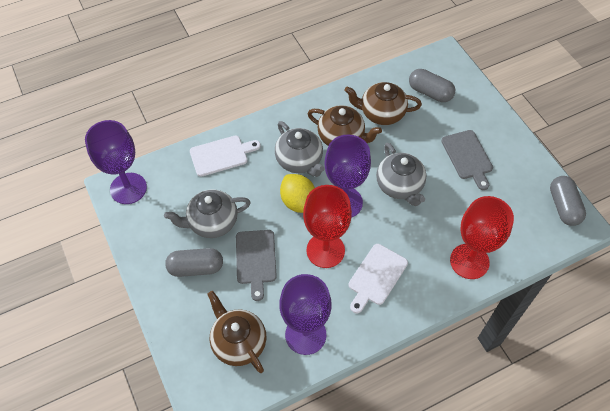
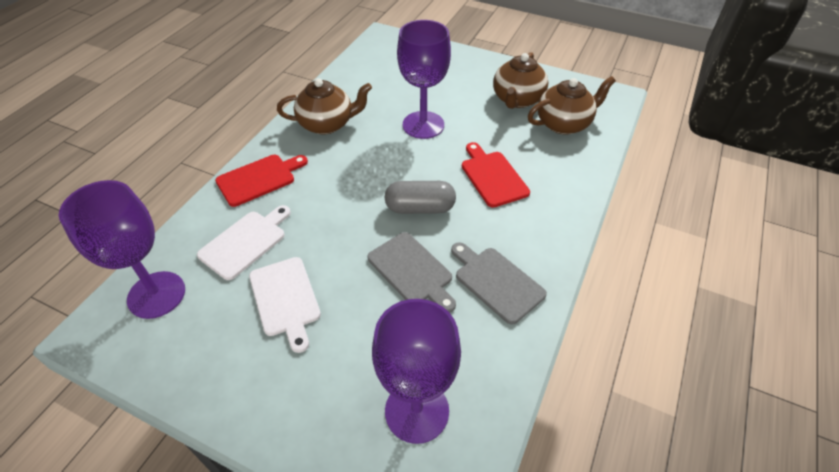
grey capsule: 3 -> 1
grey teapot: 3 -> 0
red cutting board: 0 -> 2
red goblet: 2 -> 0
yellow lemon: 1 -> 0

